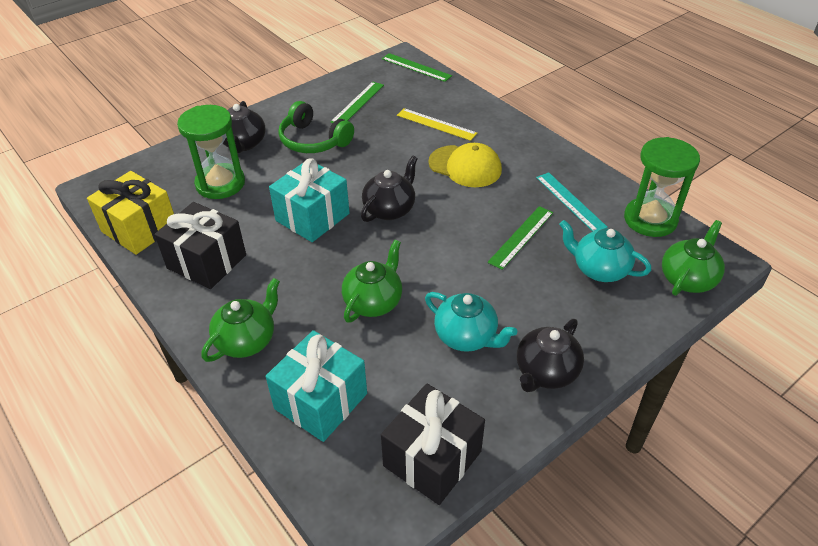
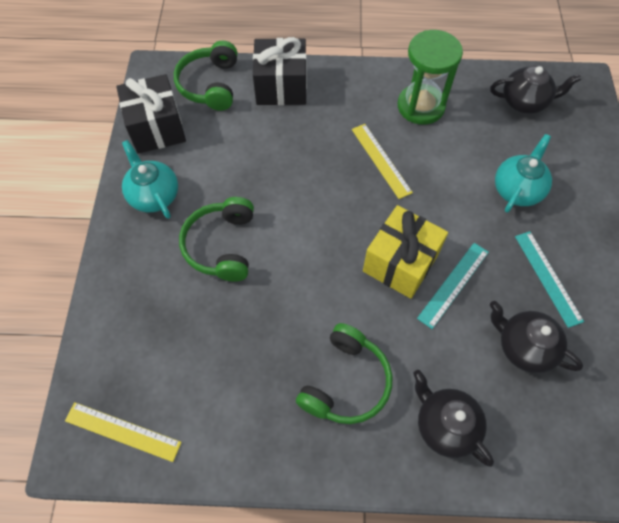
green headphones: 1 -> 3
green hourglass: 2 -> 1
green ruler: 3 -> 0
green teapot: 3 -> 0
turquoise gift: 2 -> 0
turquoise ruler: 1 -> 2
yellow cap: 1 -> 0
yellow ruler: 1 -> 2

